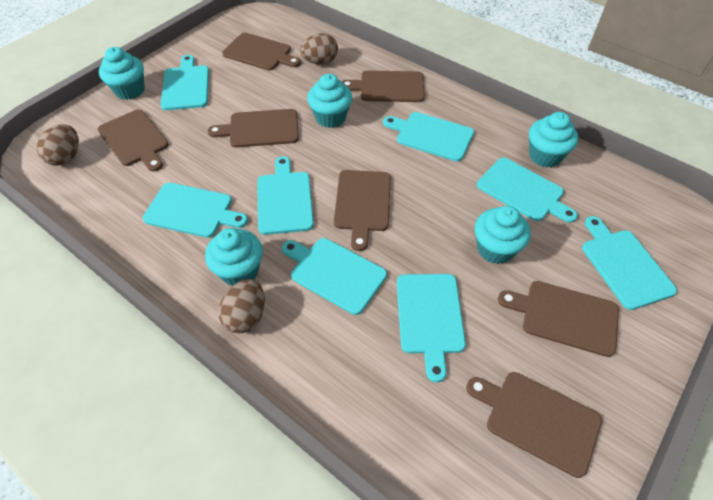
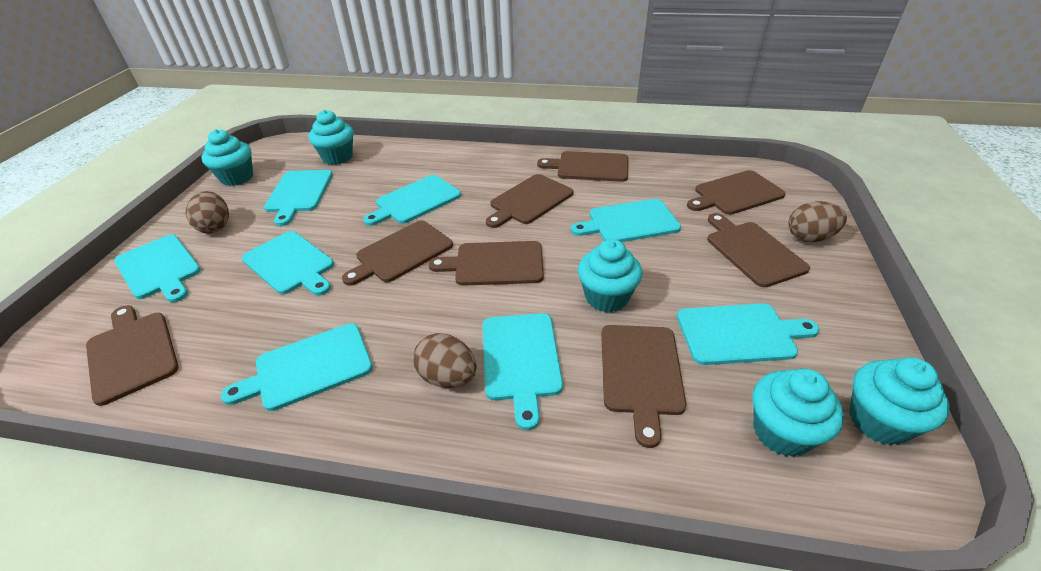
brown cutting board: 7 -> 8

